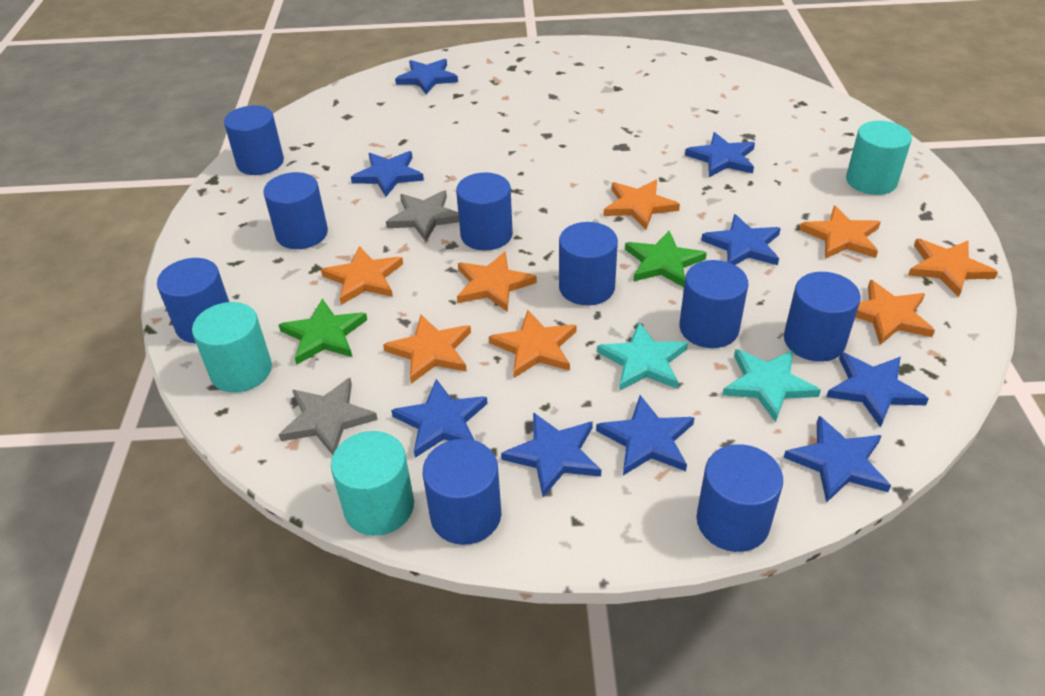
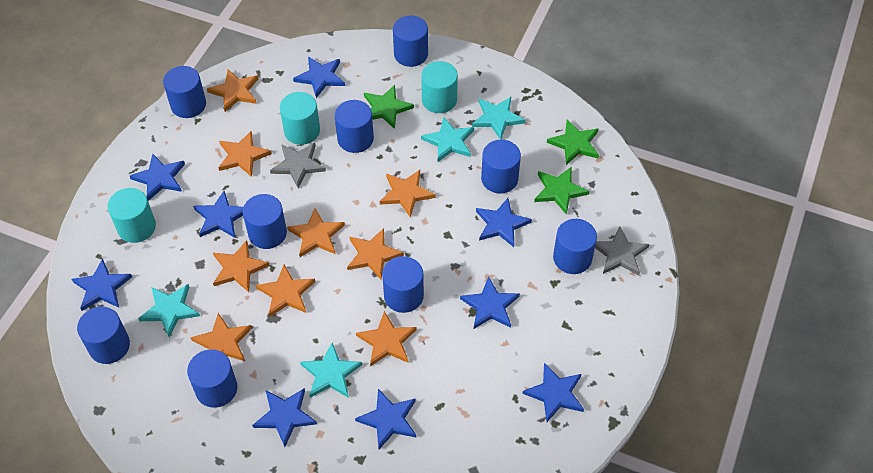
green star: 2 -> 3
orange star: 8 -> 9
turquoise star: 2 -> 4

